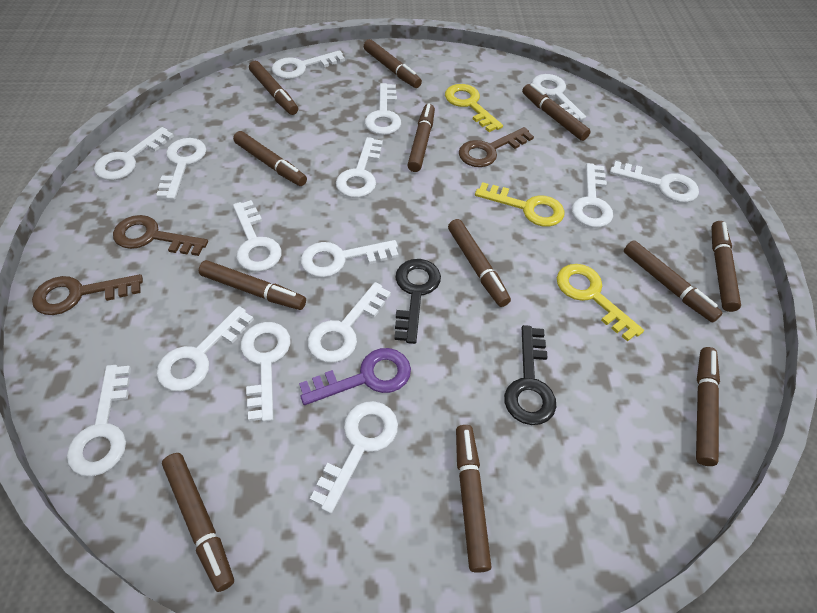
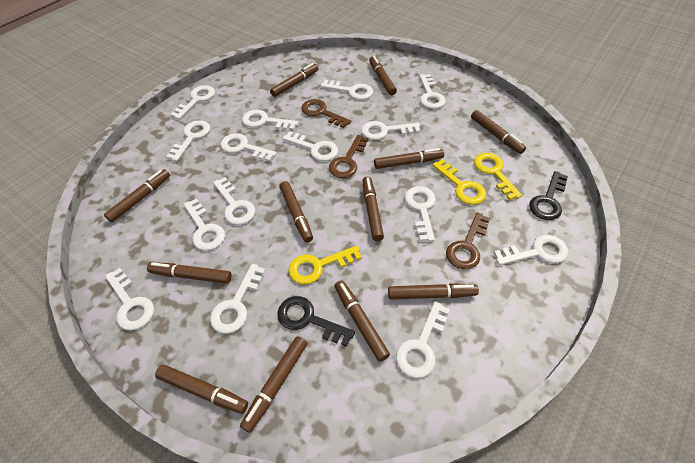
purple key: 1 -> 0

